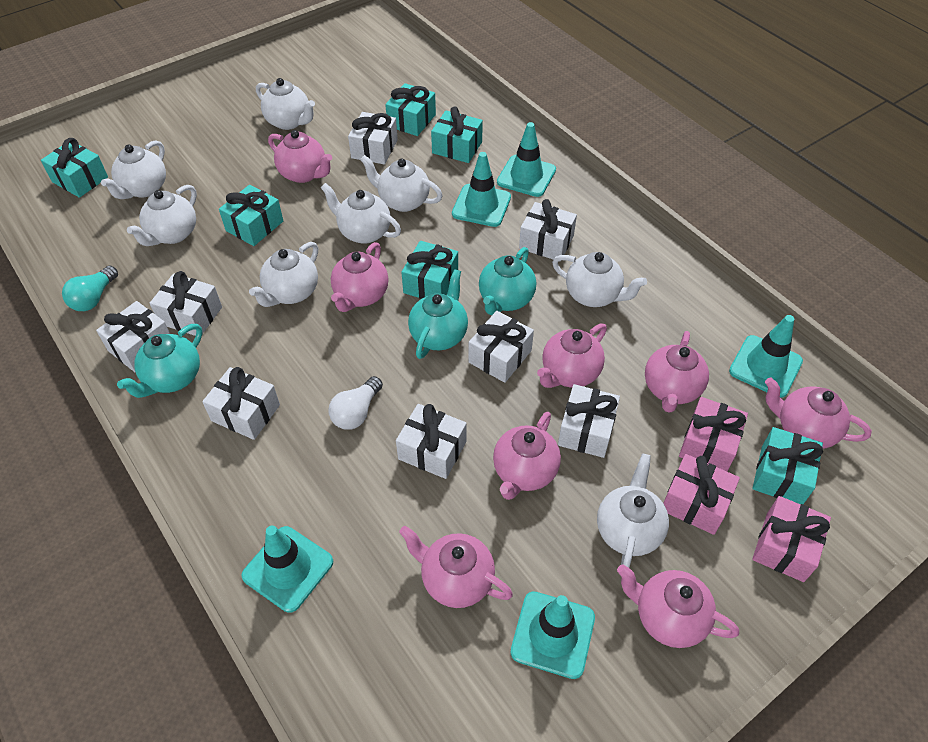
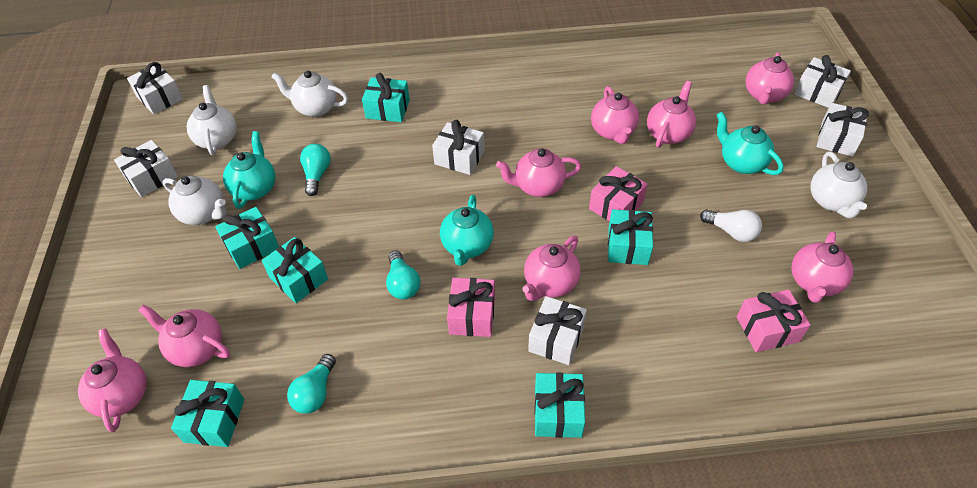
turquoise light bulb: 1 -> 3
turquoise traffic cone: 5 -> 0
white gift: 8 -> 6
white teapot: 8 -> 4

